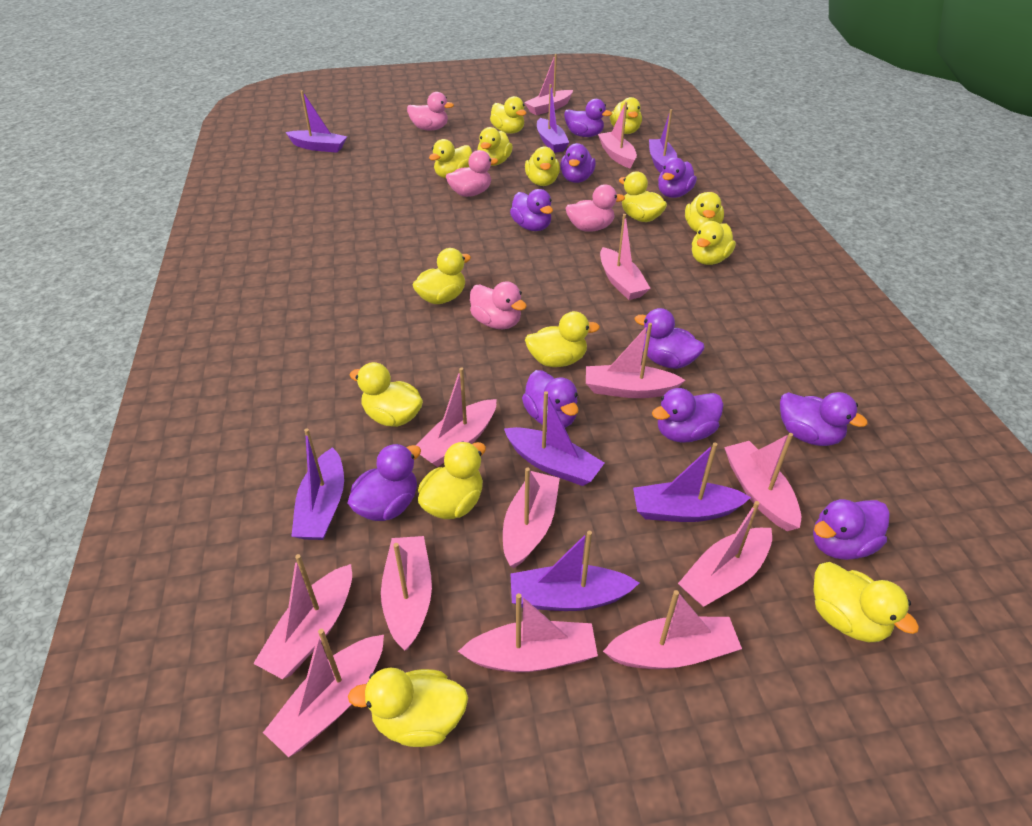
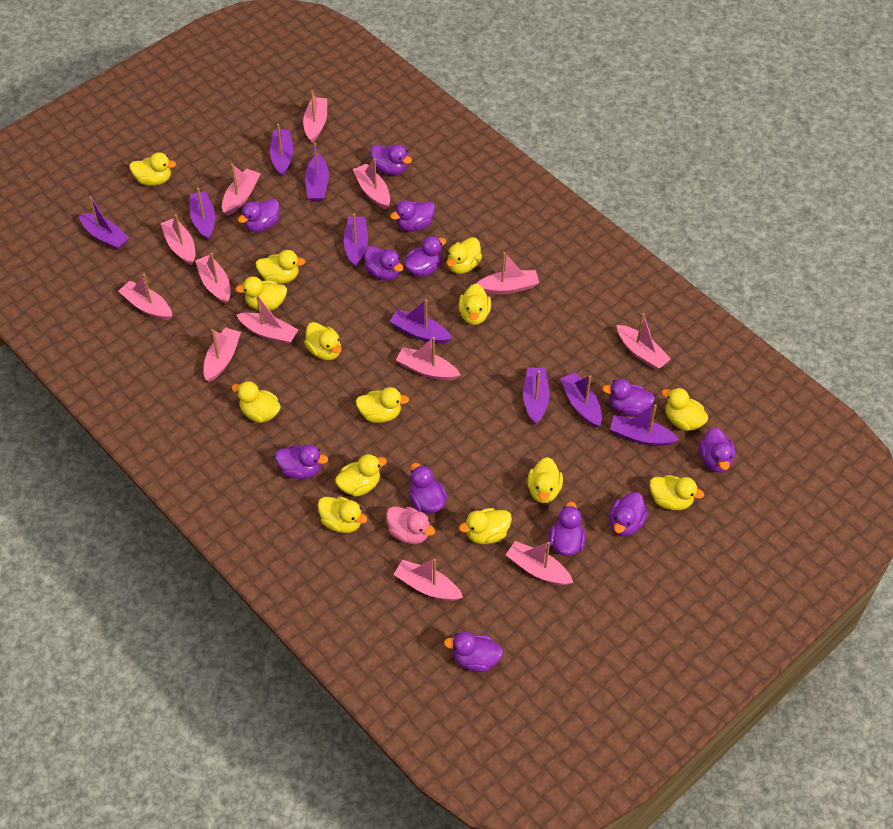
pink duck: 4 -> 1
purple boat: 7 -> 9
purple duck: 10 -> 12

